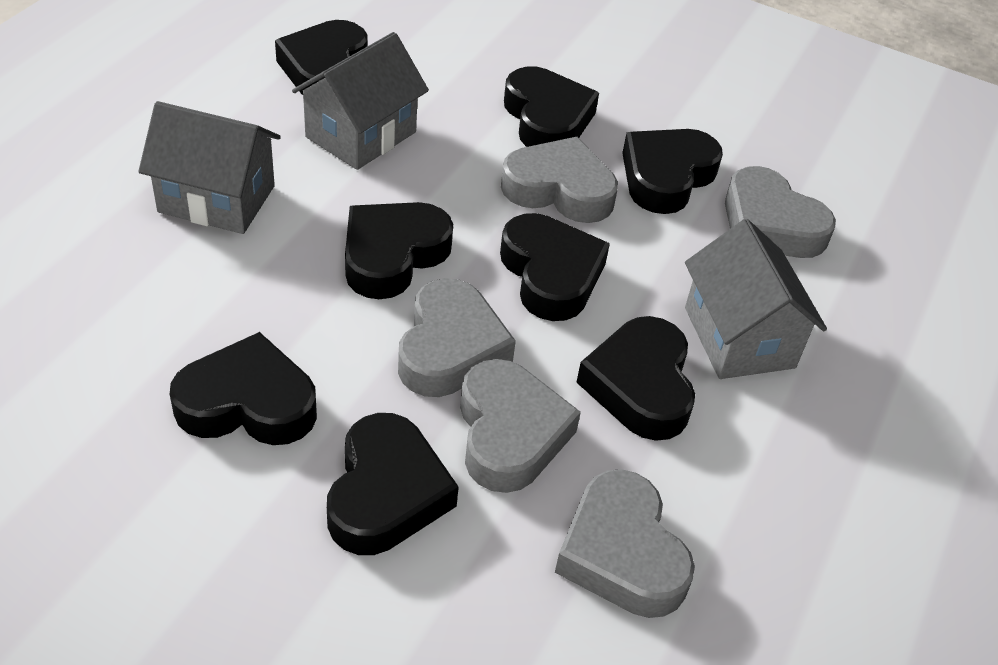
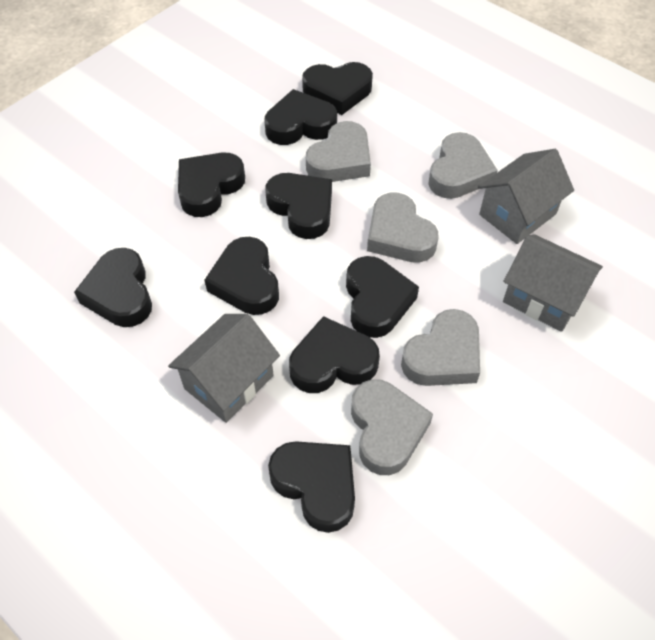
black heart: 8 -> 9

